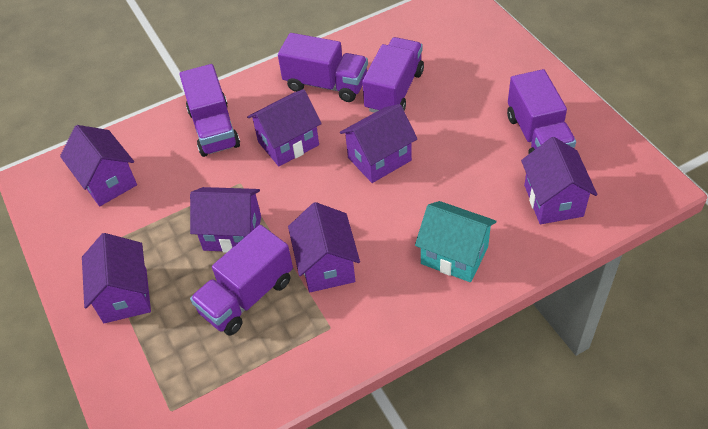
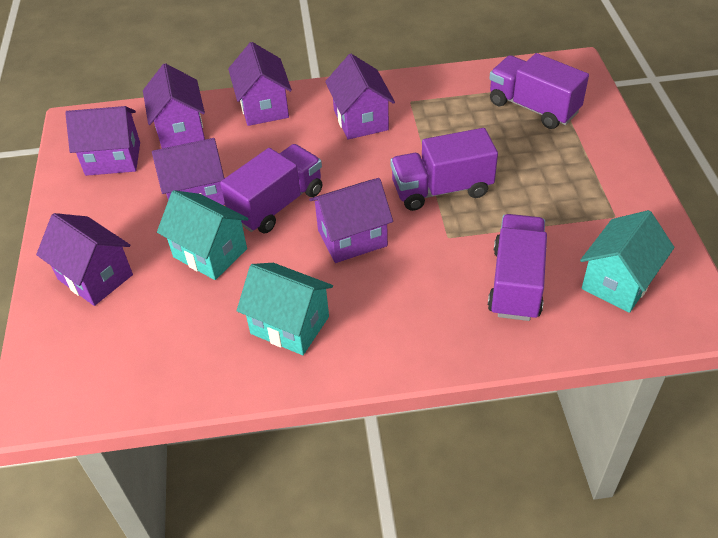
purple truck: 5 -> 4
turquoise house: 1 -> 3

